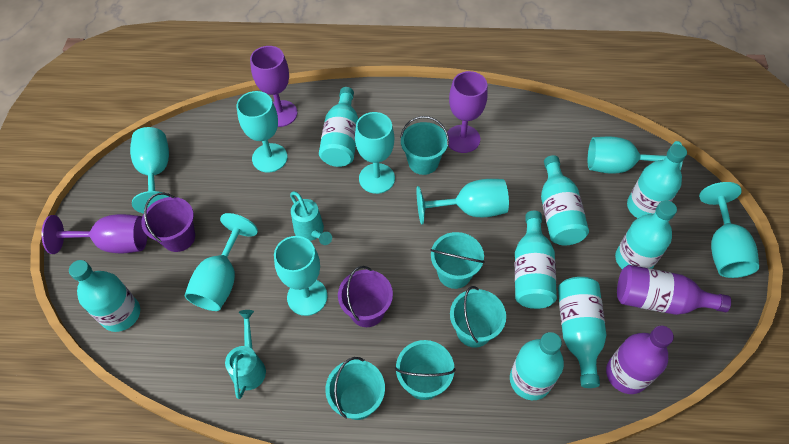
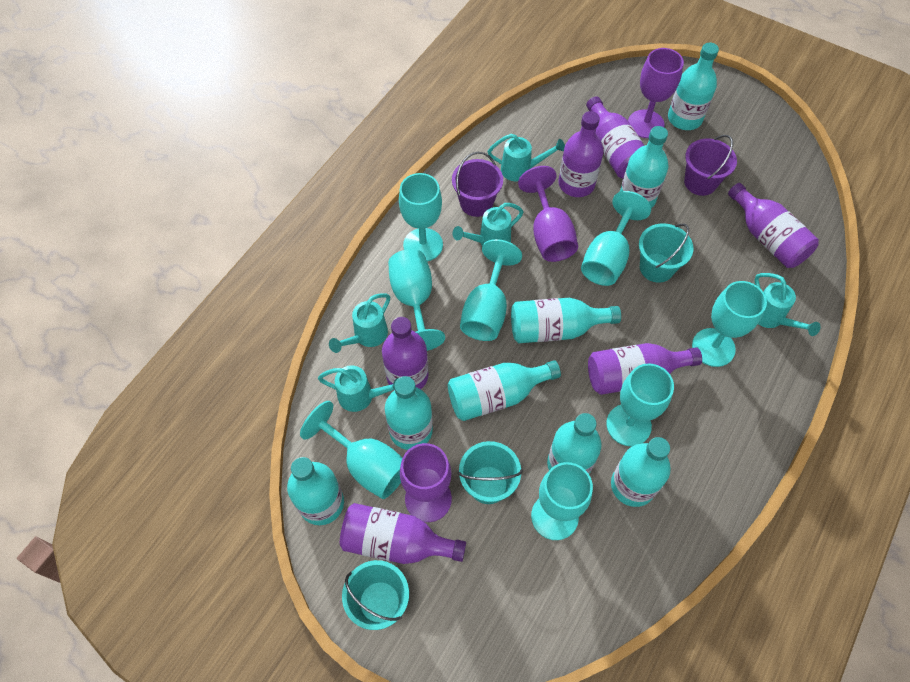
purple bottle: 2 -> 6
turquoise bucket: 5 -> 3
turquoise watering can: 2 -> 5

